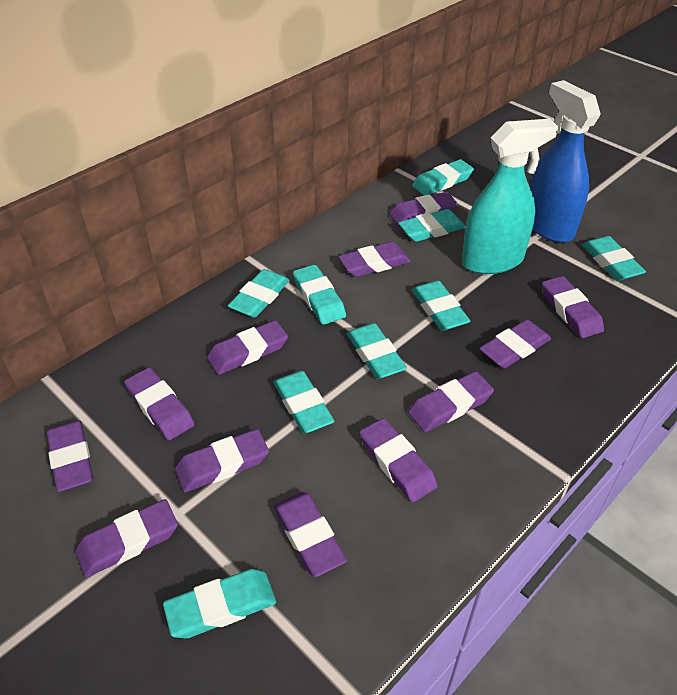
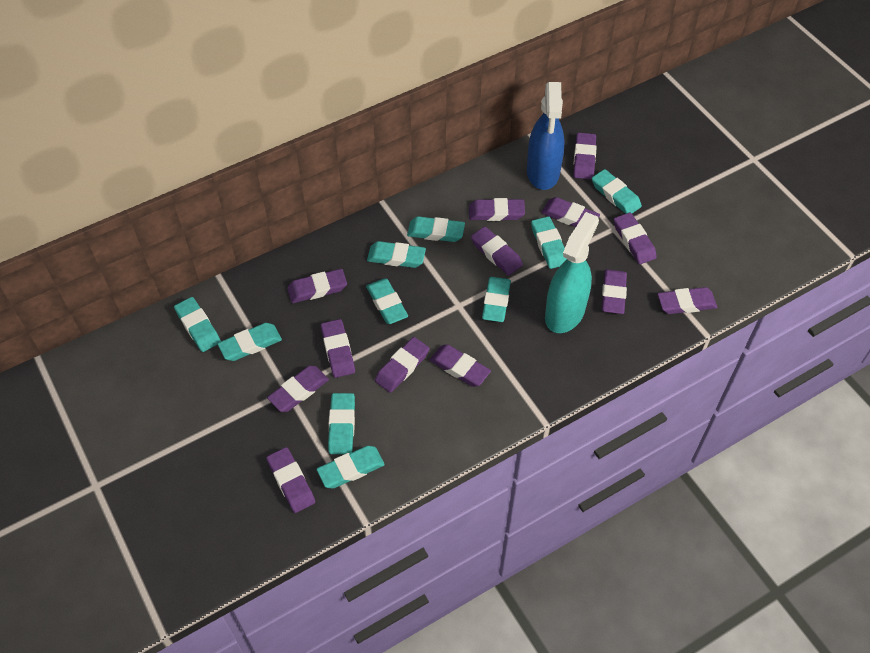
purple eraser: 12 -> 13
turquoise eraser: 9 -> 10

